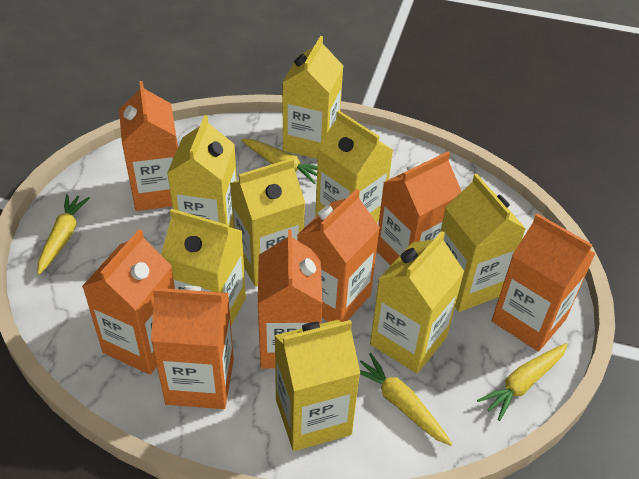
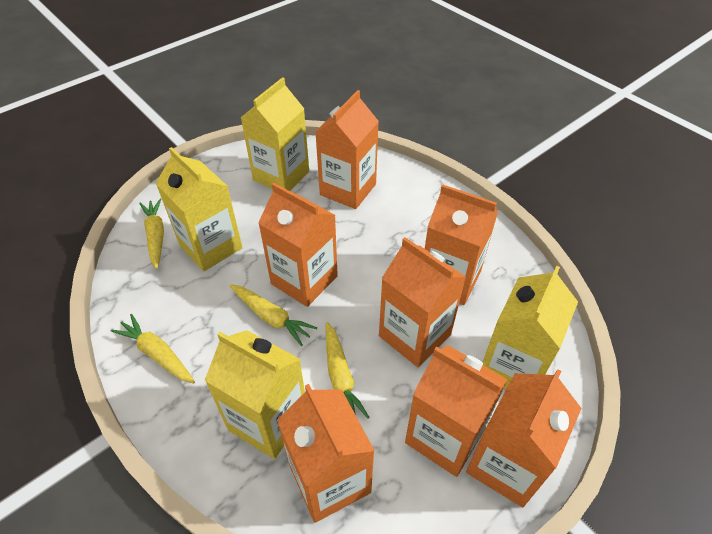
yellow carton: 8 -> 4

